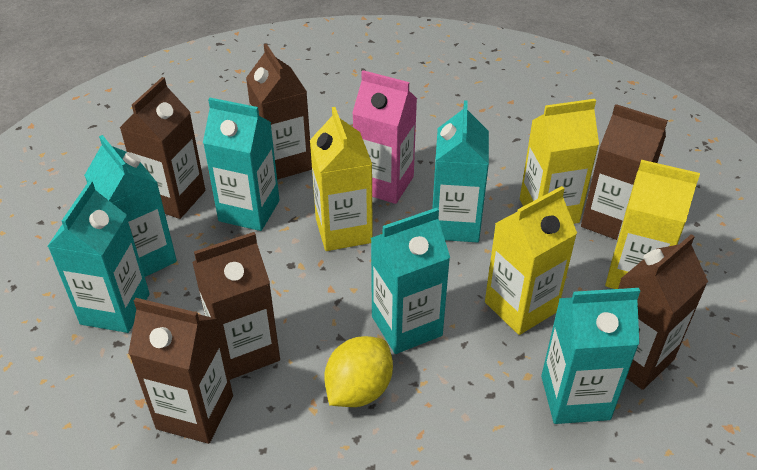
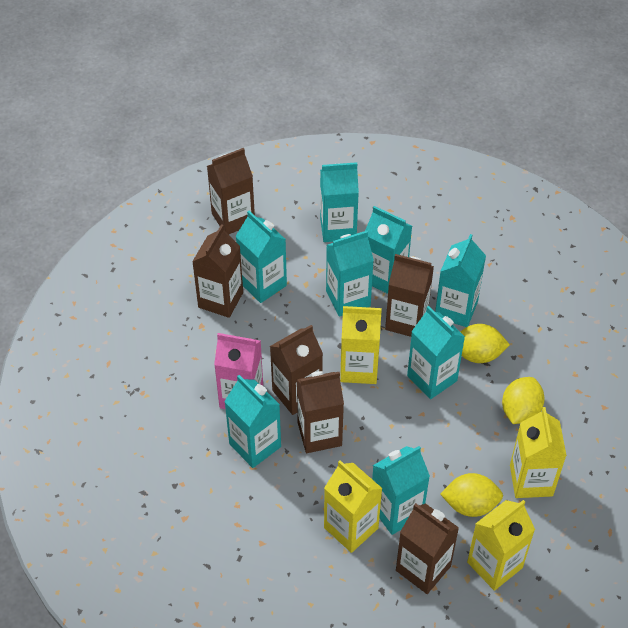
turquoise carton: 6 -> 8
yellow lemon: 1 -> 3

